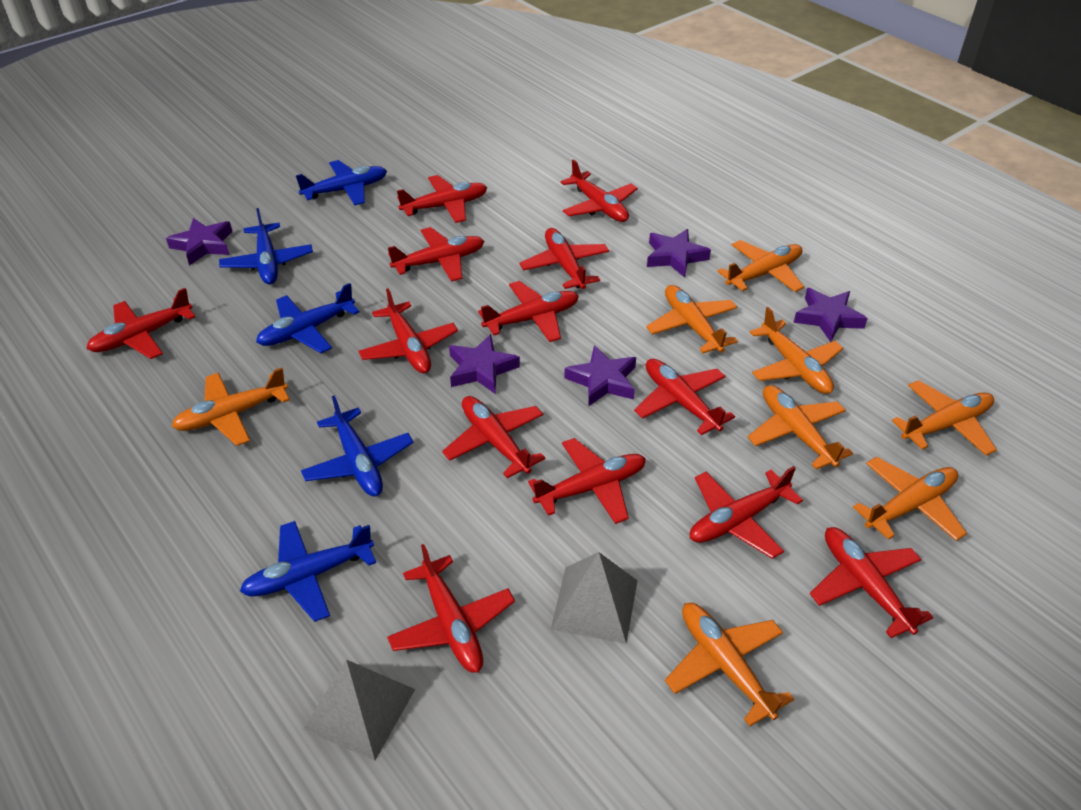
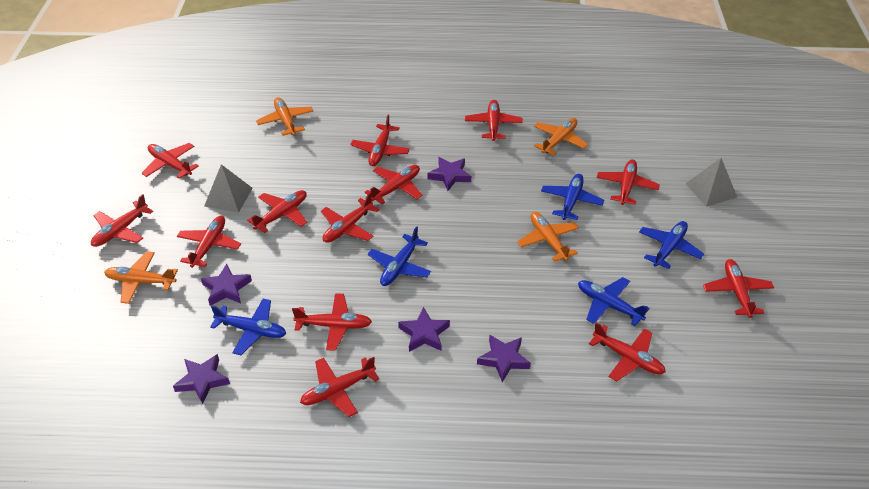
orange plane: 8 -> 4

